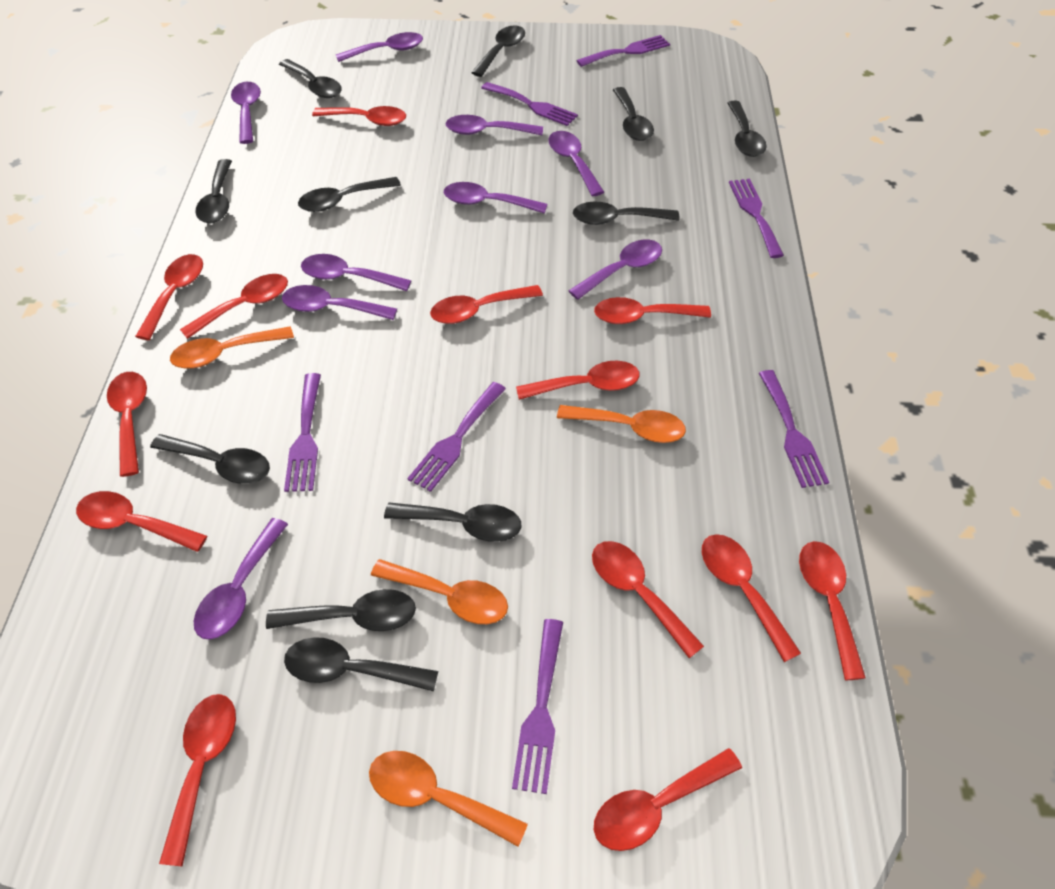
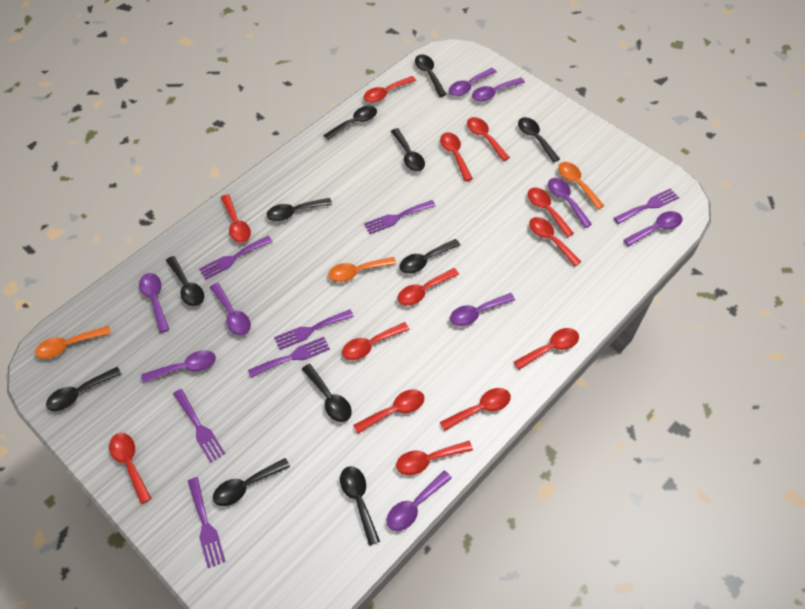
orange spoon: 4 -> 3

